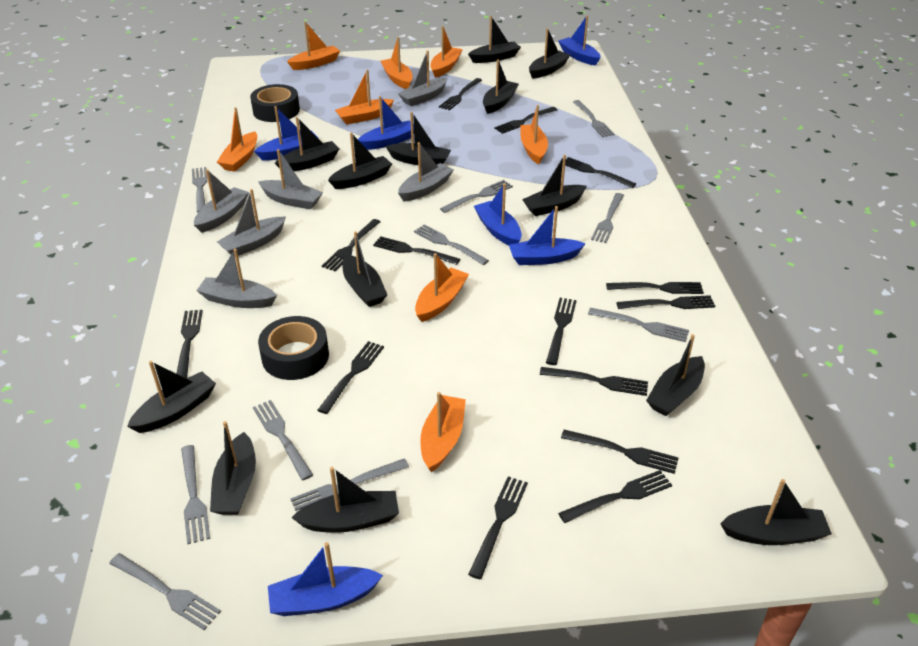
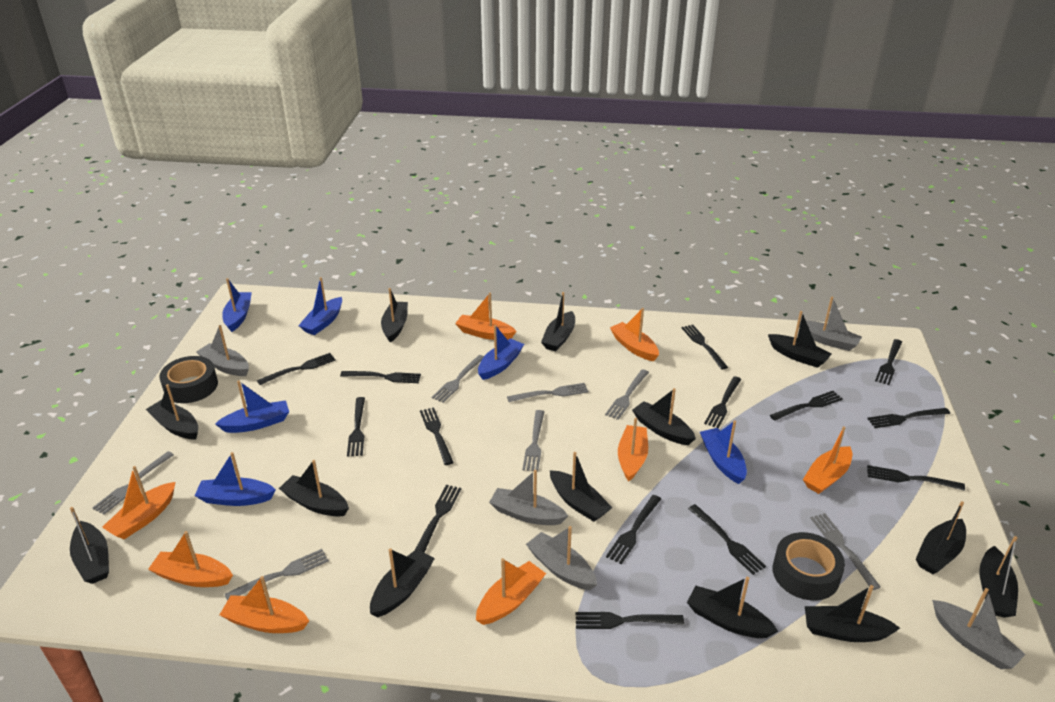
grey boat: 6 -> 5
grey fork: 10 -> 7

